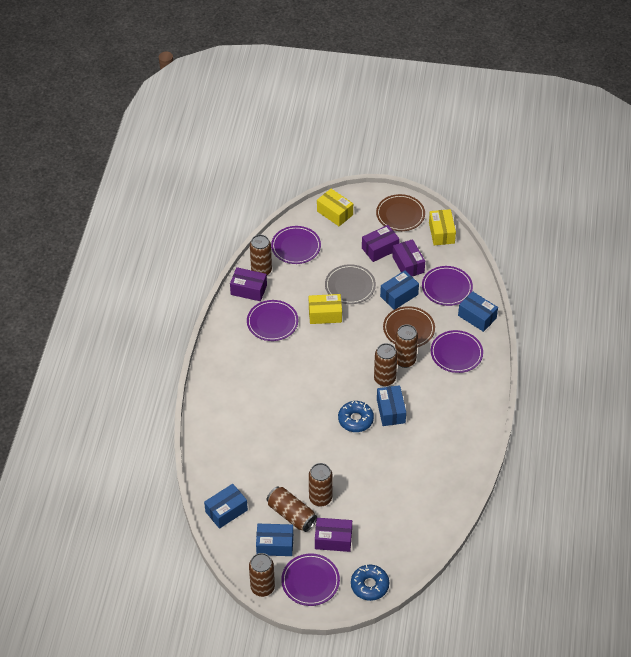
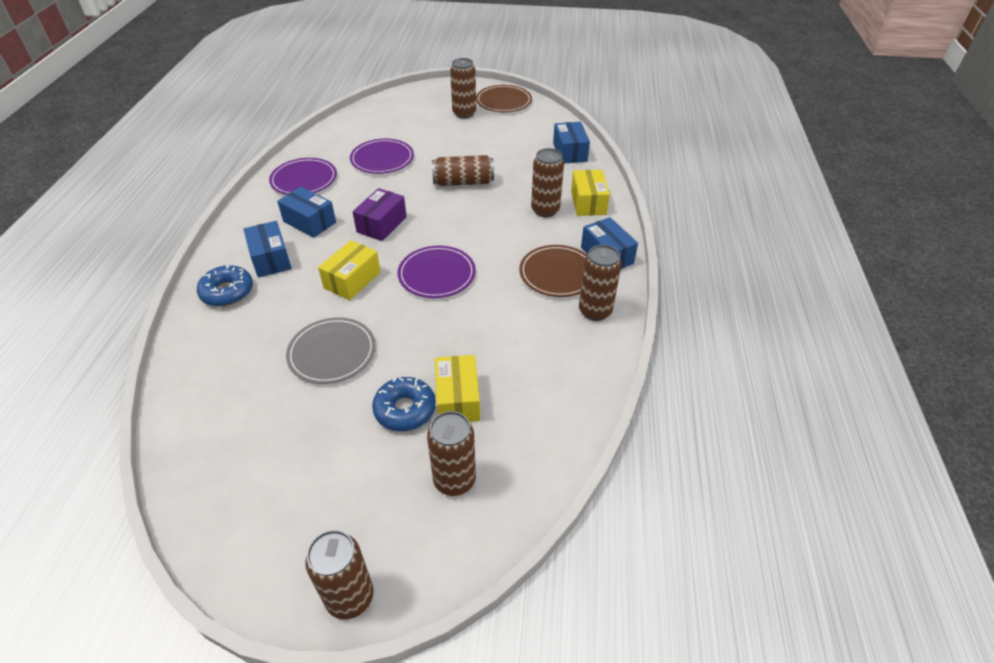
blue box: 5 -> 4
purple box: 4 -> 1
purple plate: 5 -> 3

